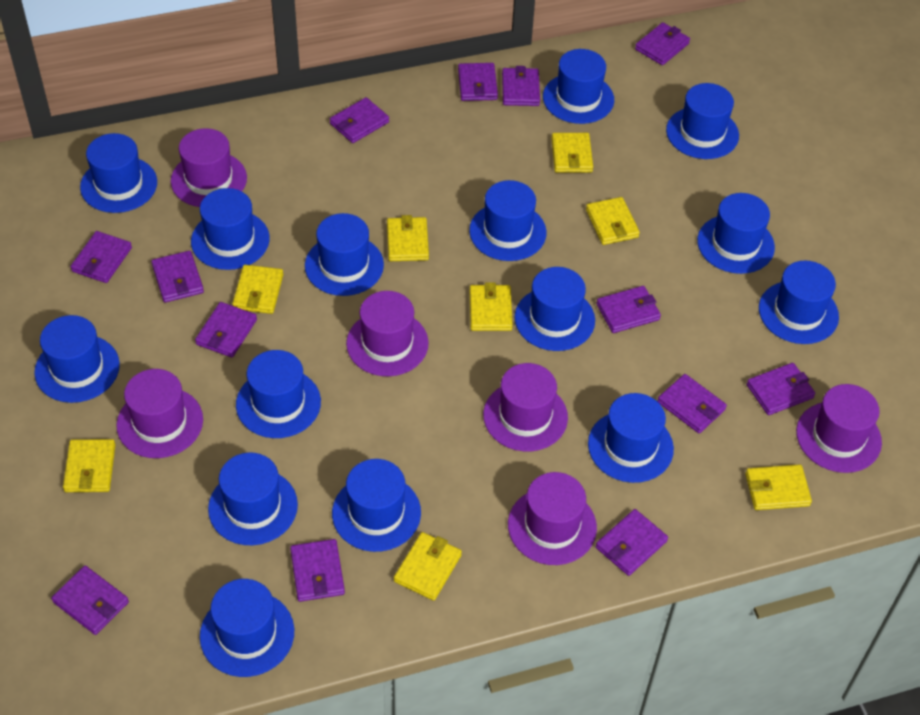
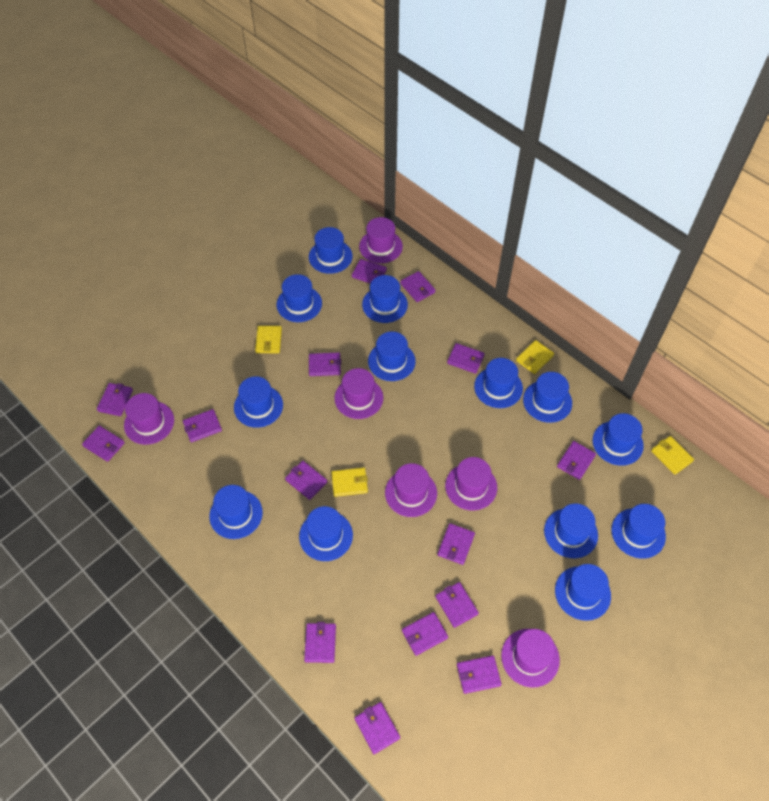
blue hat: 15 -> 13
purple wallet: 13 -> 15
yellow wallet: 8 -> 4

